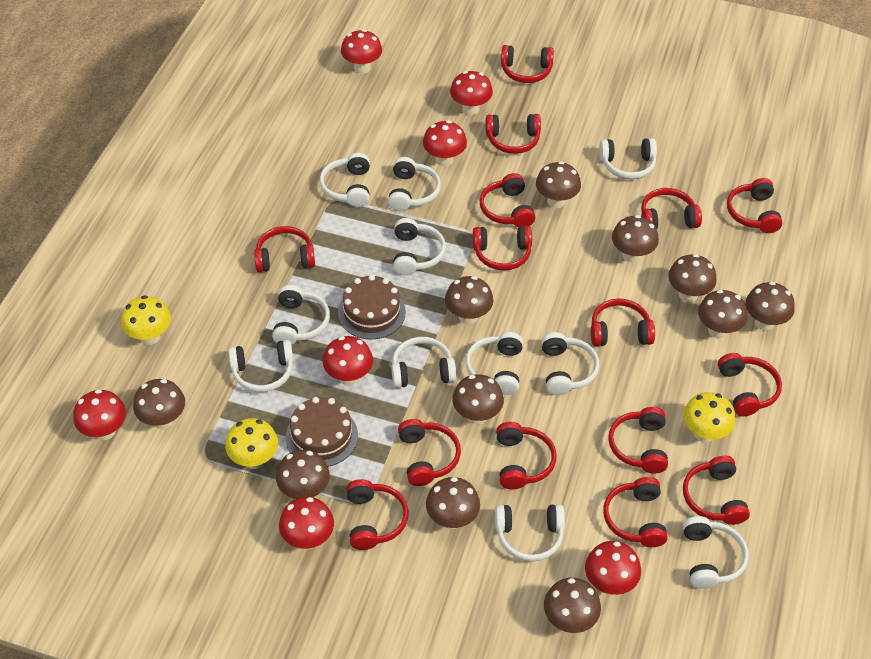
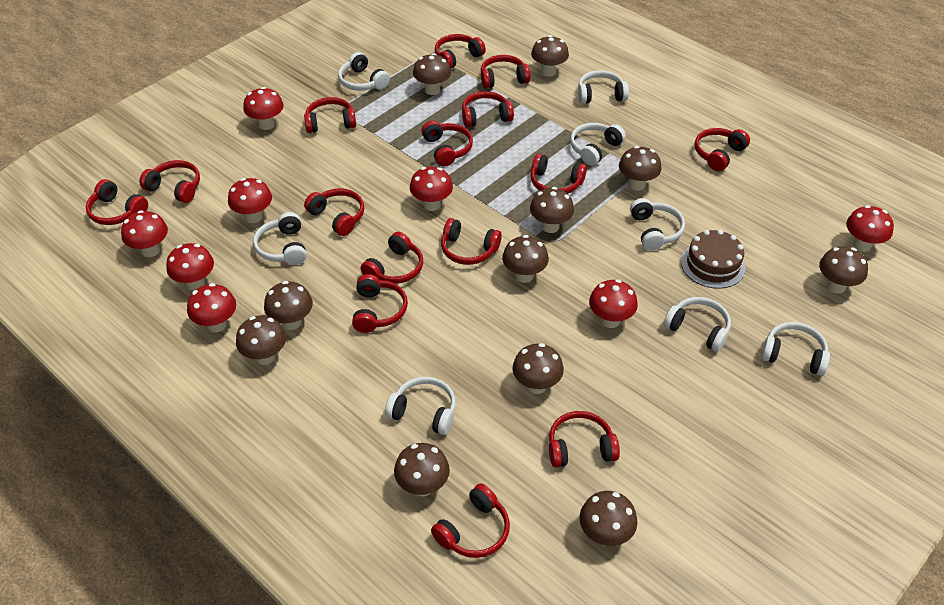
brown cake: 2 -> 1
red mushroom: 7 -> 8
white headphones: 11 -> 8
yellow mushroom: 3 -> 0

